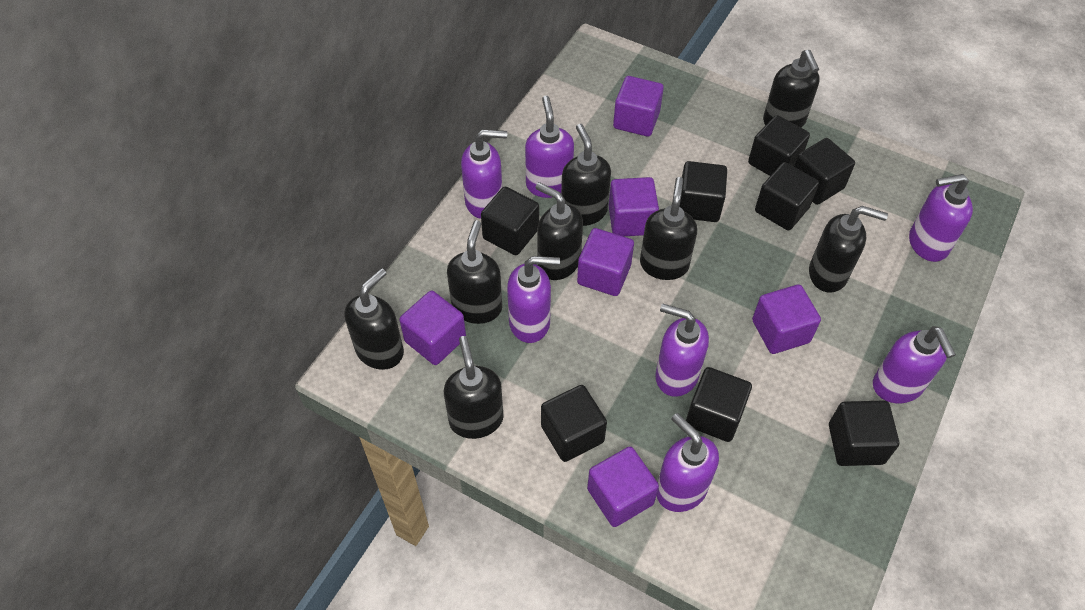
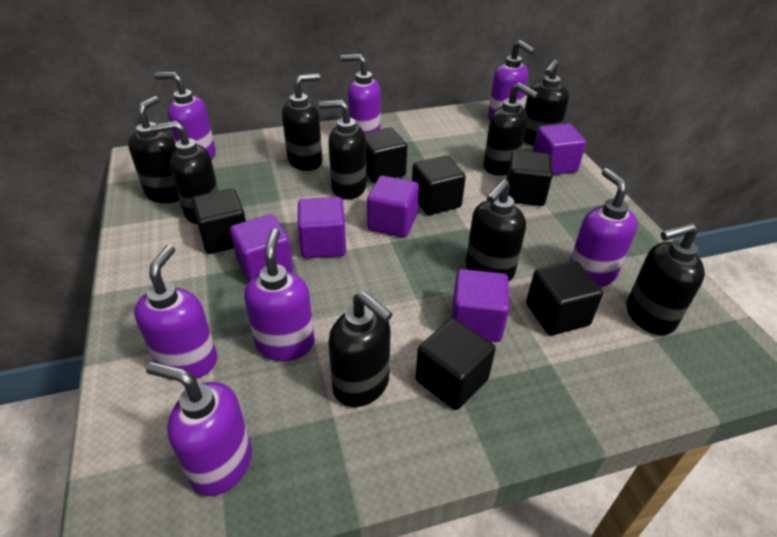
black cube: 8 -> 6
black soap dispenser: 8 -> 9
purple cube: 6 -> 5

